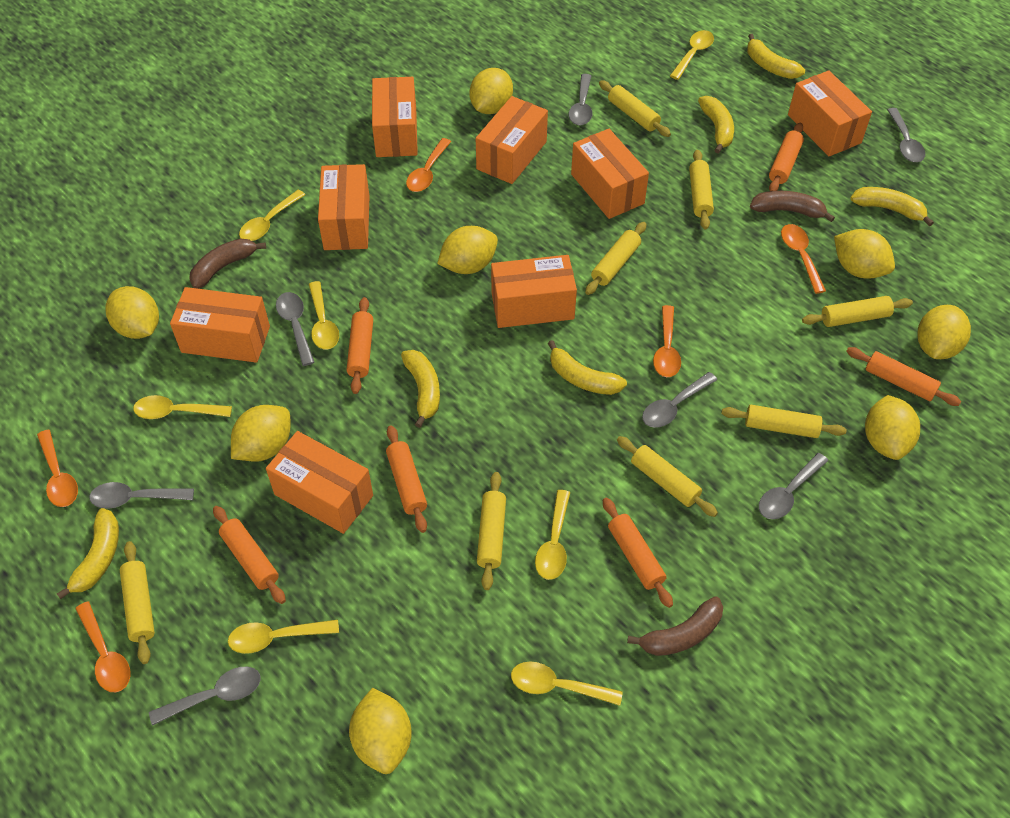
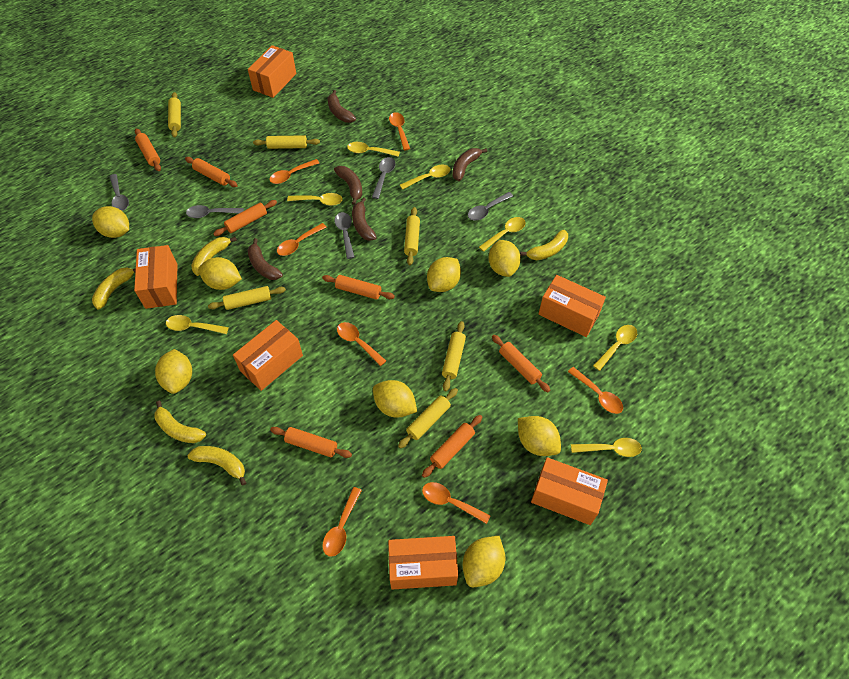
brown banana: 3 -> 5
grey spoon: 7 -> 5
orange box: 8 -> 6
orange rolling pin: 6 -> 7
orange spoon: 5 -> 7
yellow banana: 6 -> 5
yellow rolling pin: 8 -> 6

